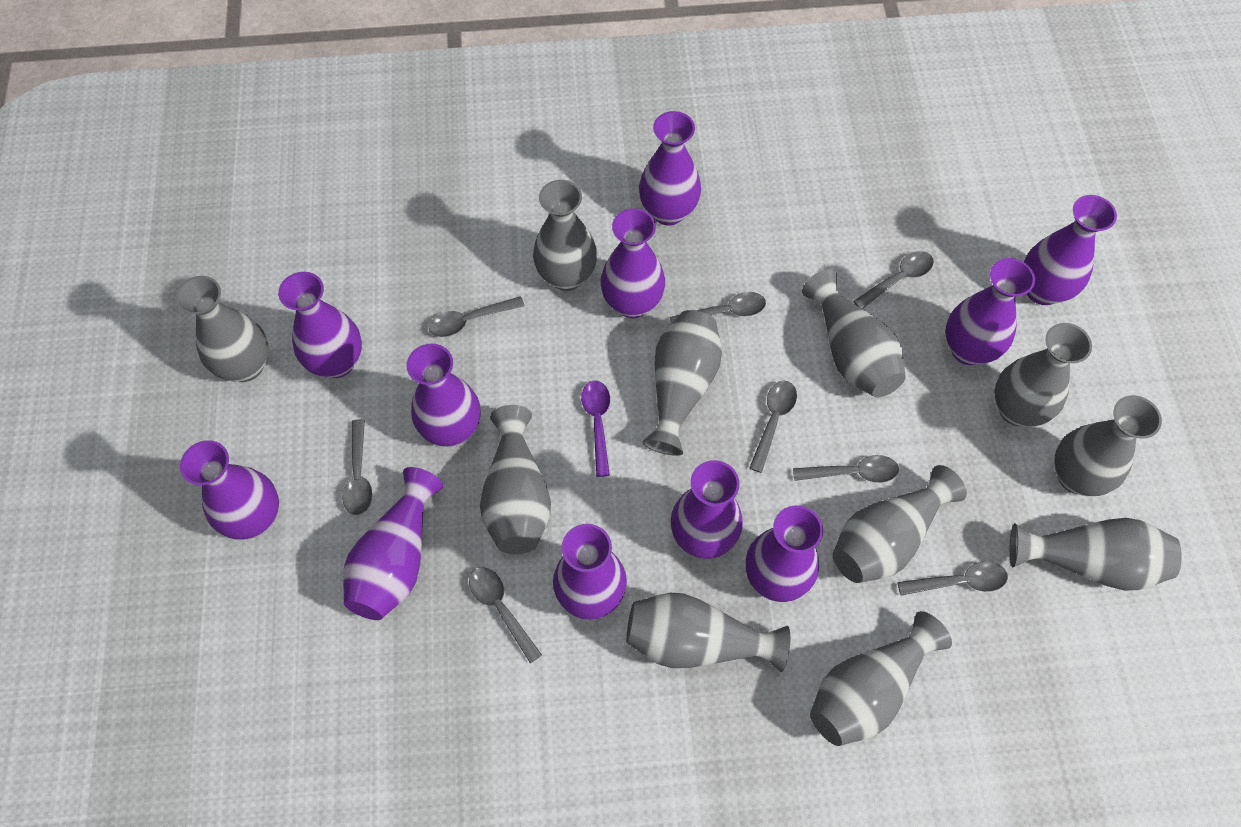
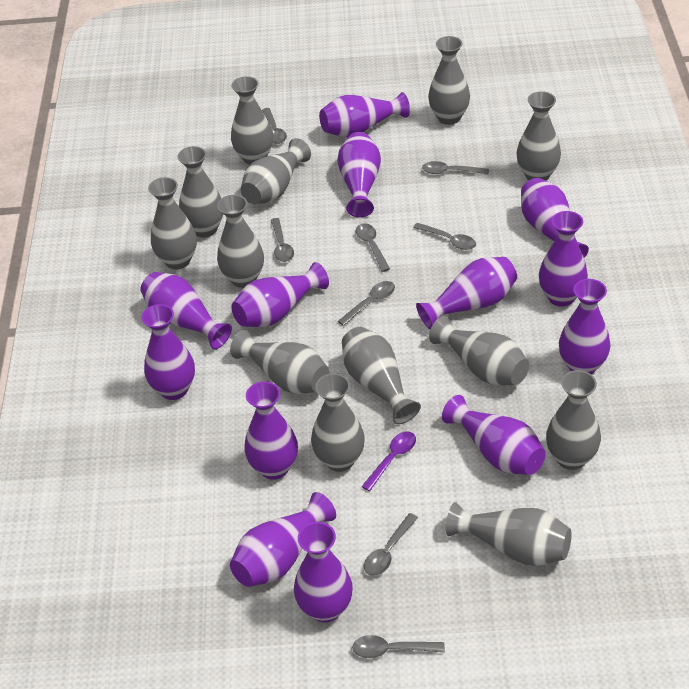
grey vase: 11 -> 13
purple vase: 11 -> 13

